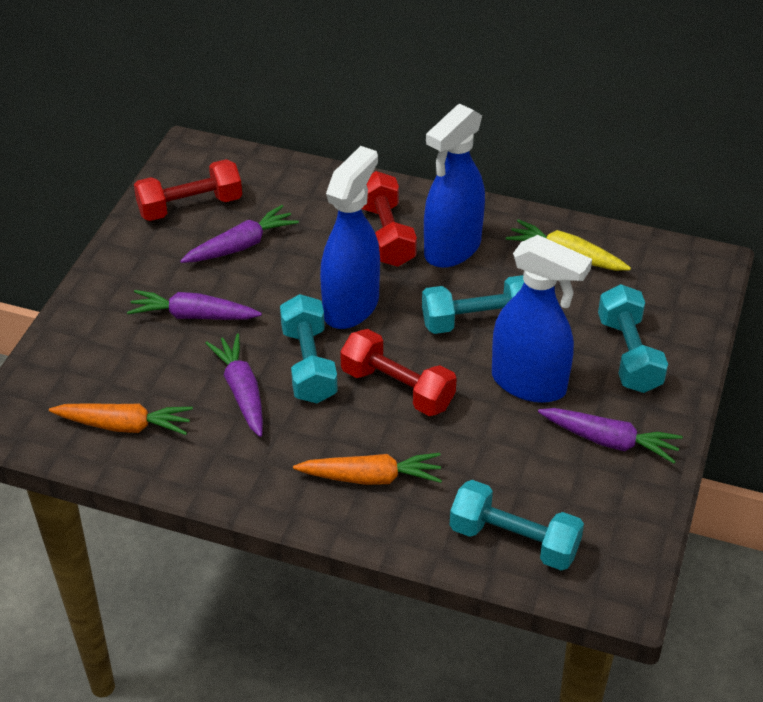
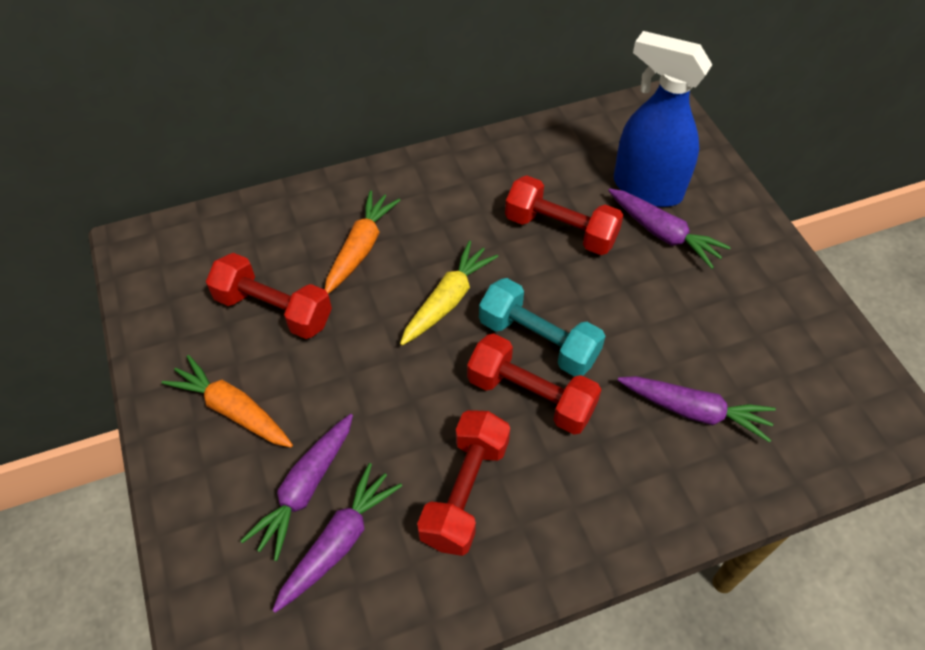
blue spray bottle: 3 -> 1
red dumbbell: 3 -> 4
turquoise dumbbell: 4 -> 1

